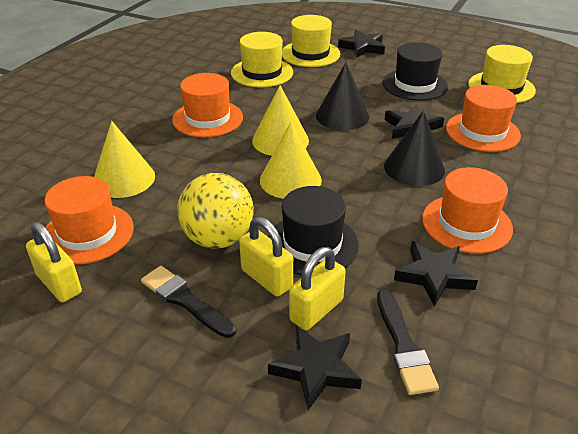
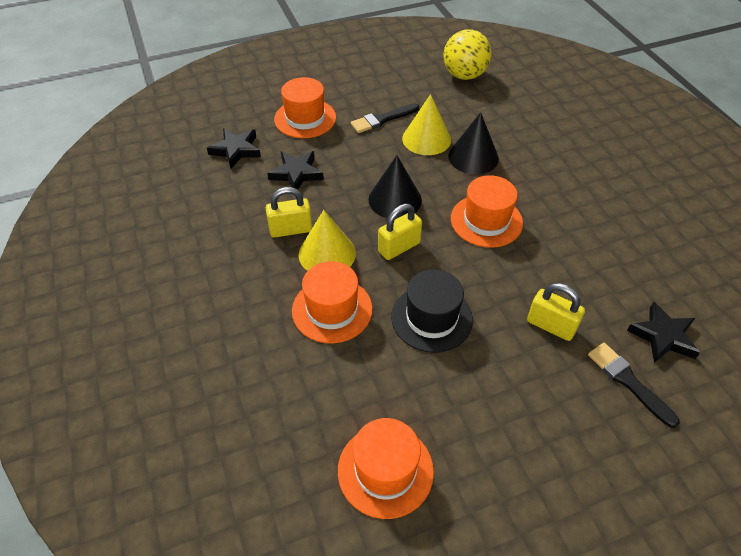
black hat: 2 -> 1
black star: 4 -> 3
yellow cone: 3 -> 2
yellow hat: 3 -> 0

